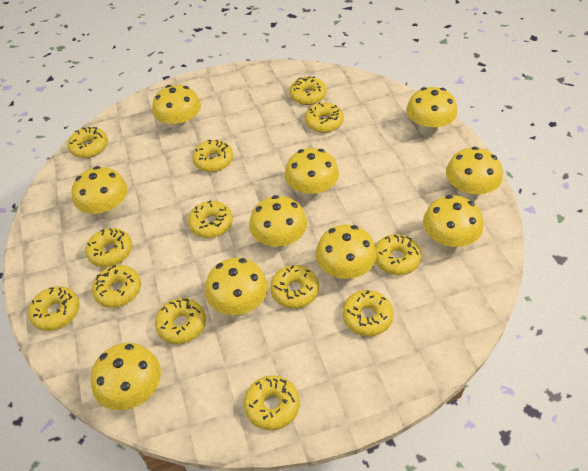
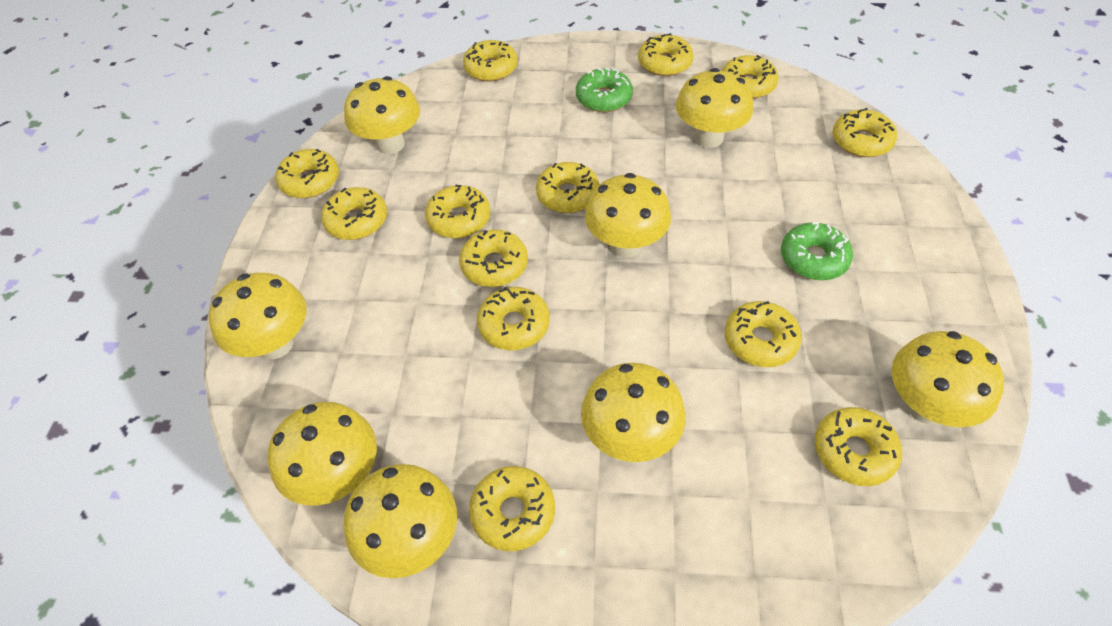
green donut: 0 -> 2
yellow mushroom: 10 -> 8

